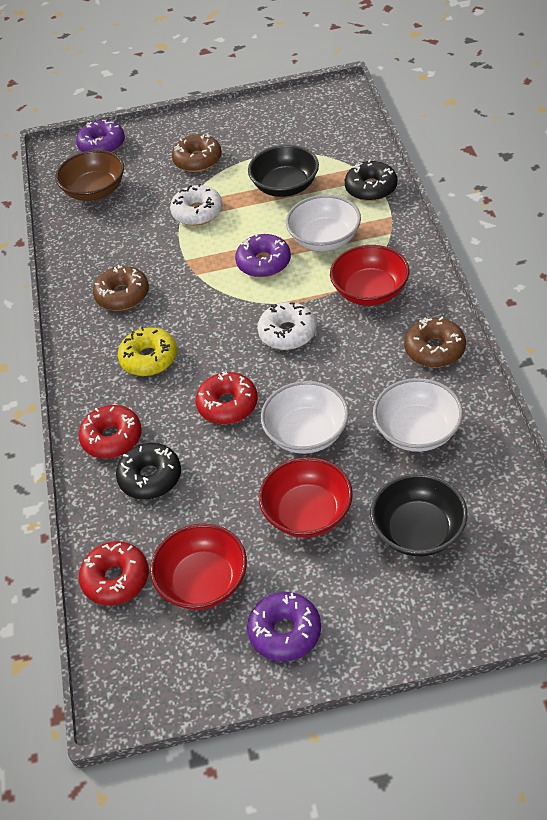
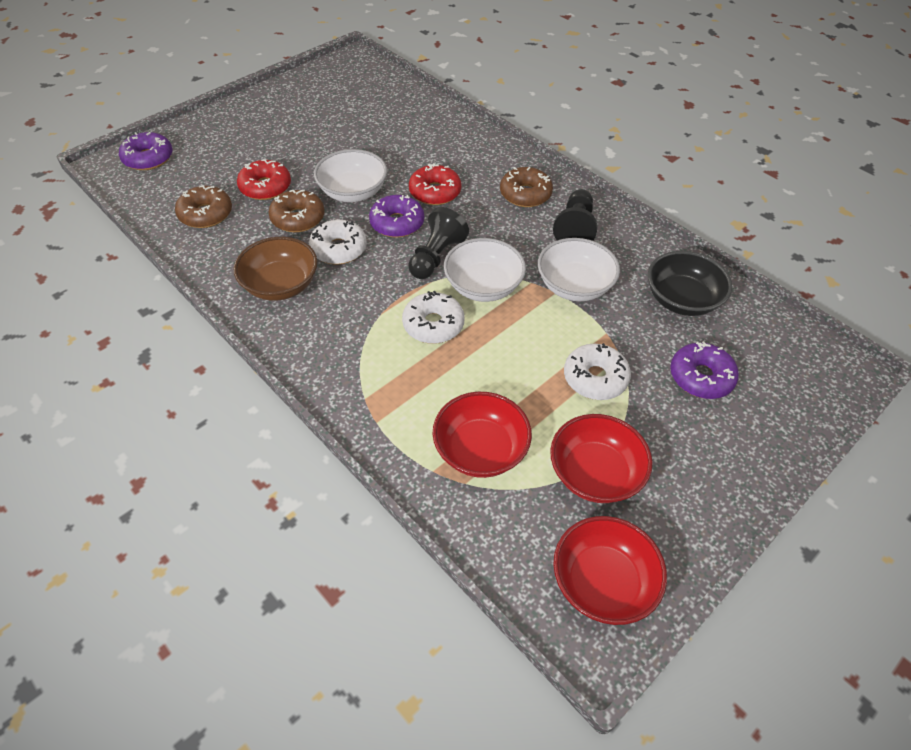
black bowl: 2 -> 1
black donut: 2 -> 0
black pawn: 0 -> 2
red donut: 3 -> 2
white donut: 2 -> 3
yellow donut: 1 -> 0

